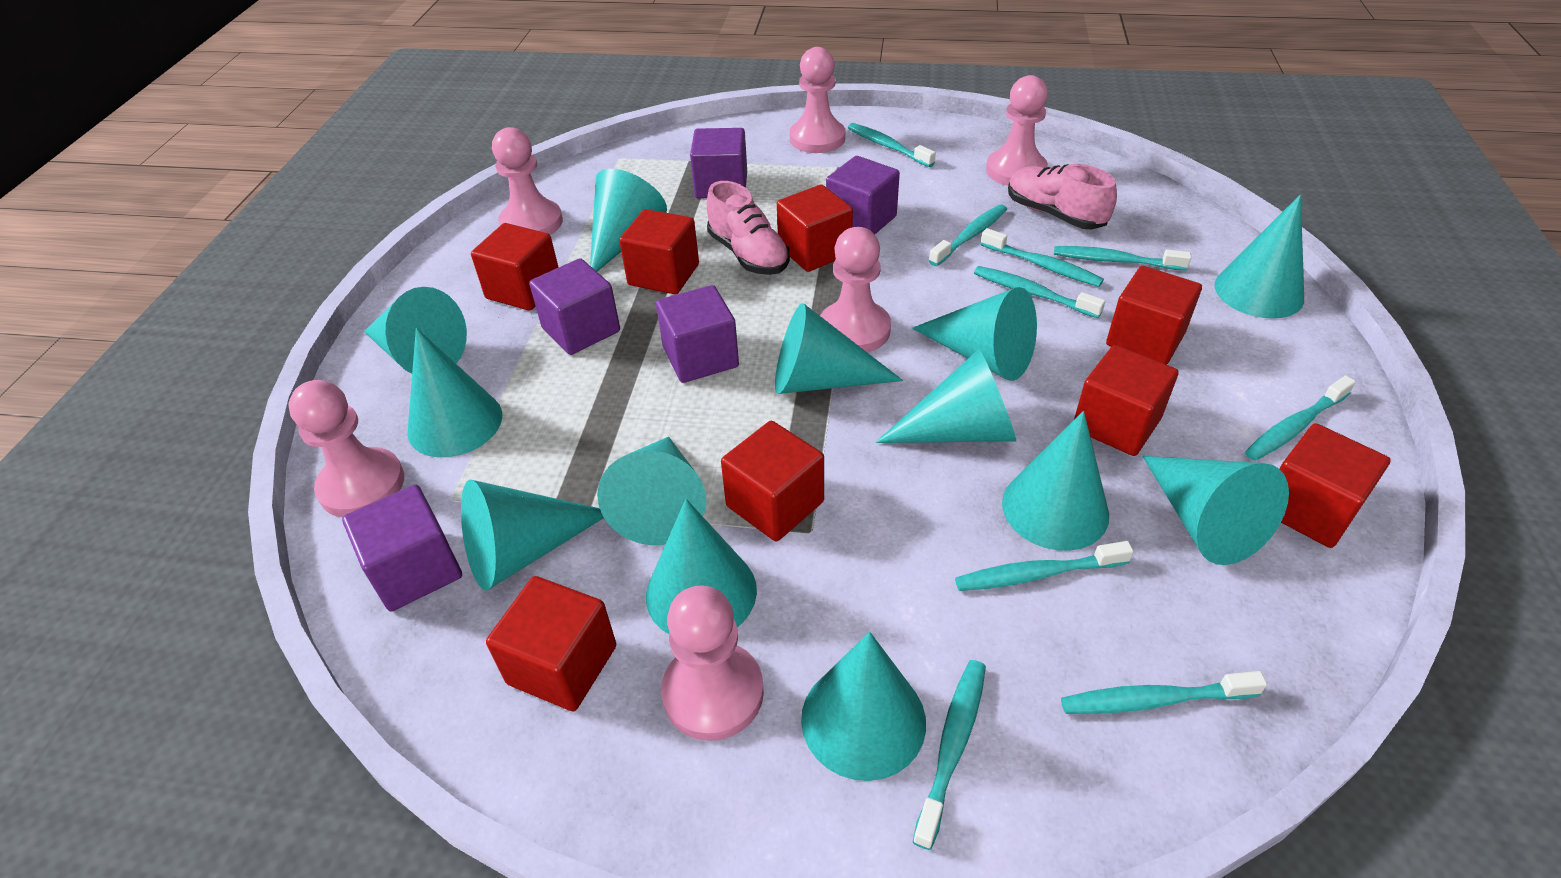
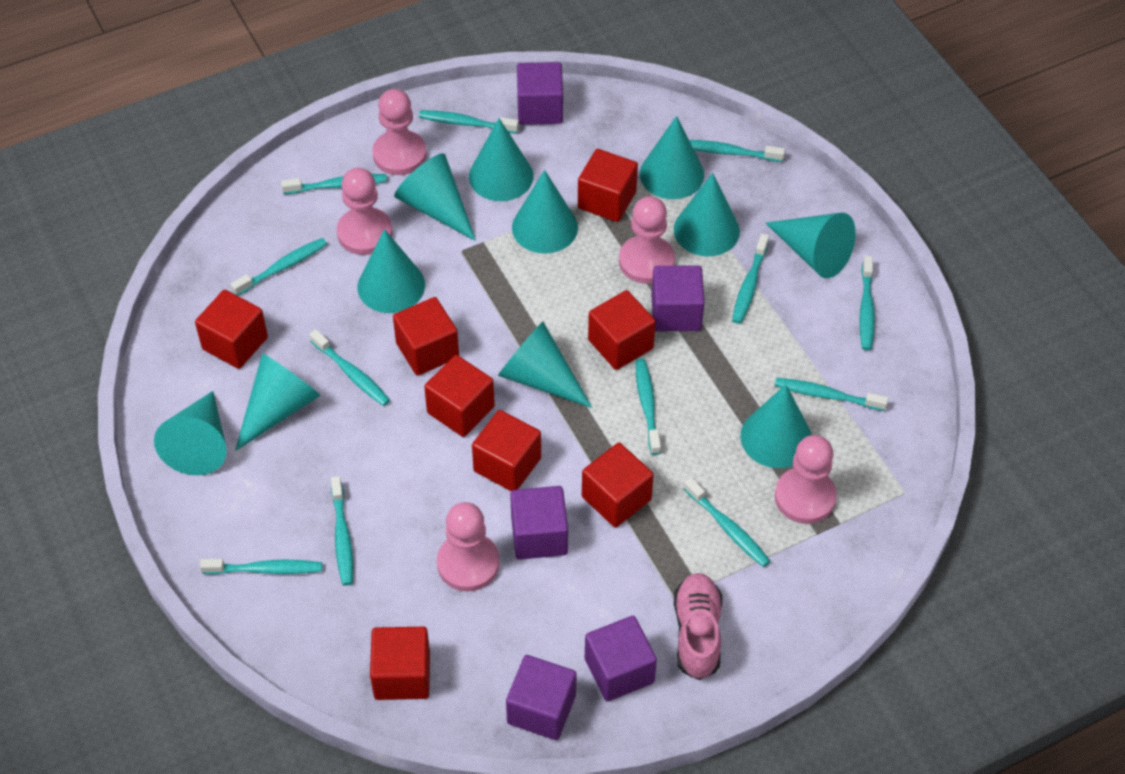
pink pawn: 6 -> 5
pink shoe: 2 -> 1
turquoise cone: 13 -> 11
turquoise toothbrush: 9 -> 12

